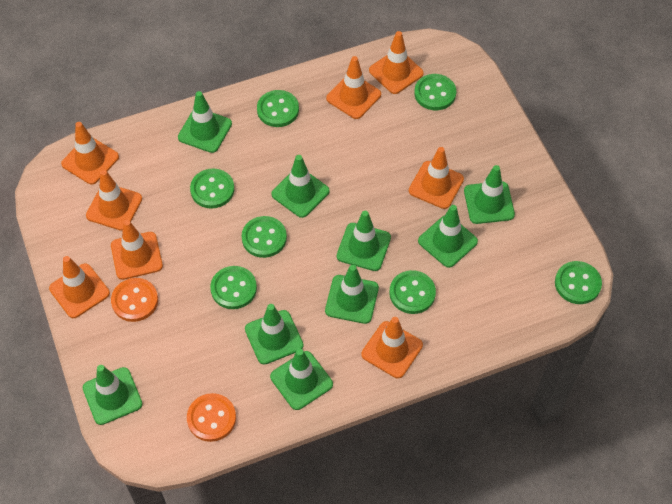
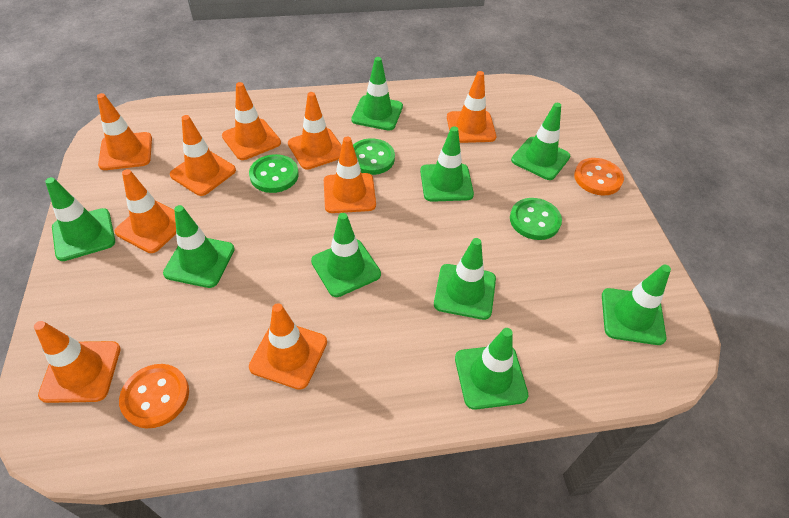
green button: 7 -> 3
orange traffic cone: 8 -> 9

